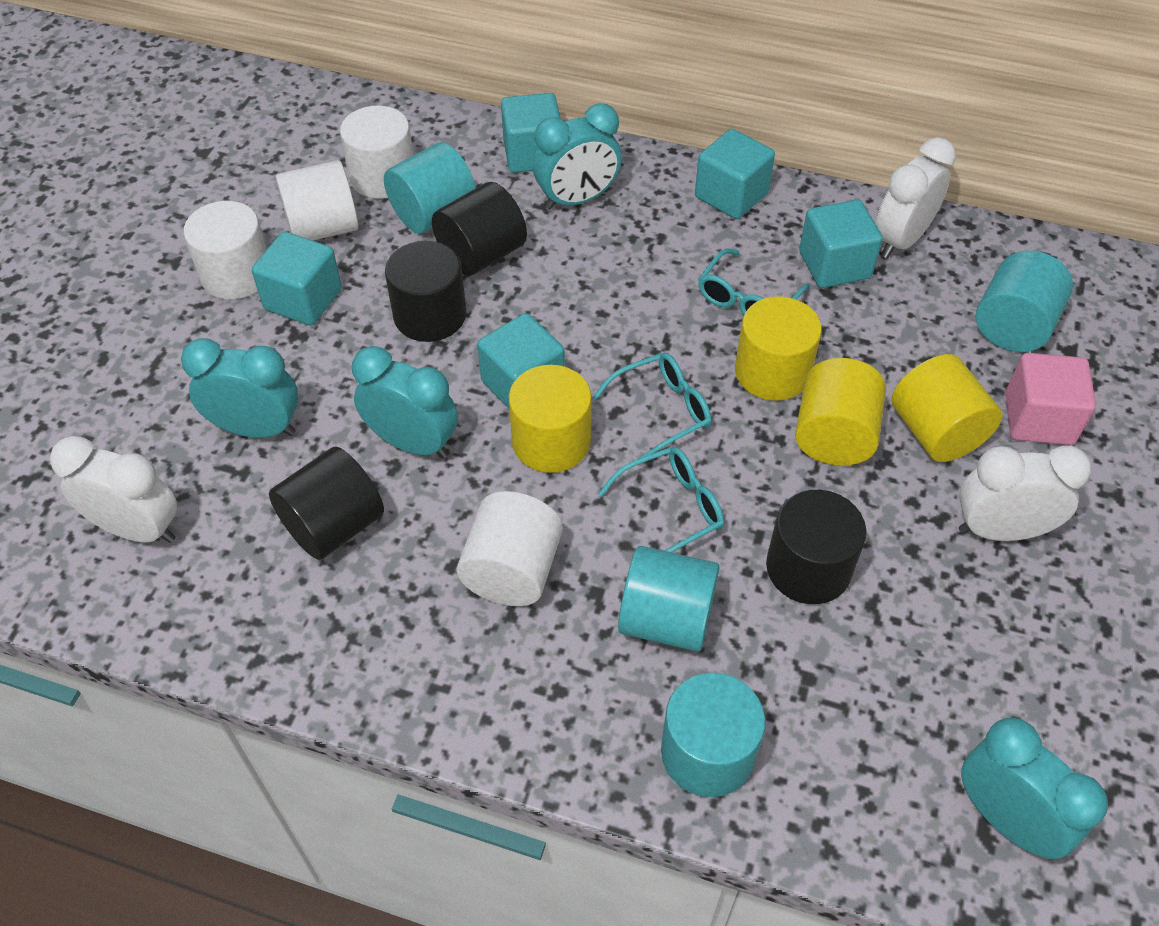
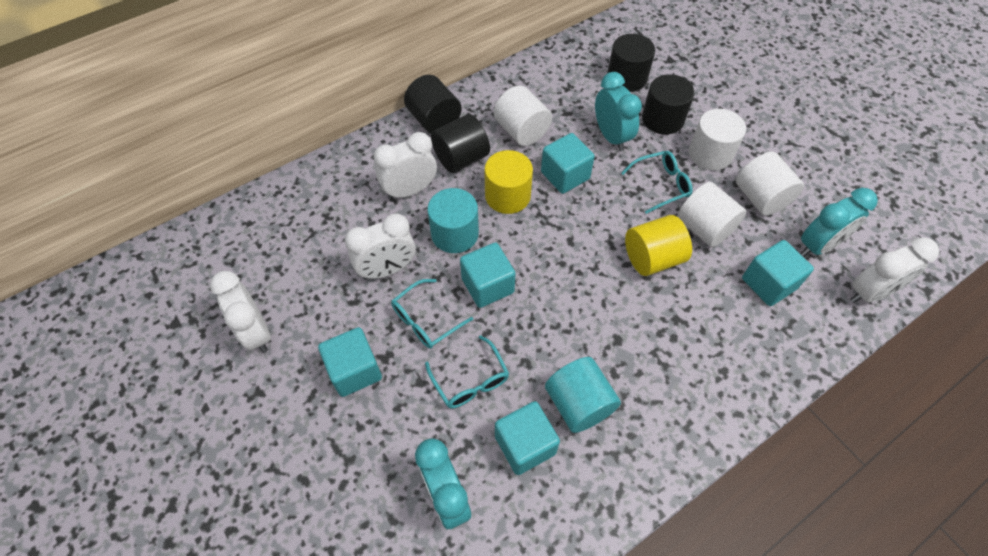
pink cube: 1 -> 0
turquoise clock: 4 -> 3
turquoise cylinder: 4 -> 2
white clock: 3 -> 4
yellow cylinder: 4 -> 2

